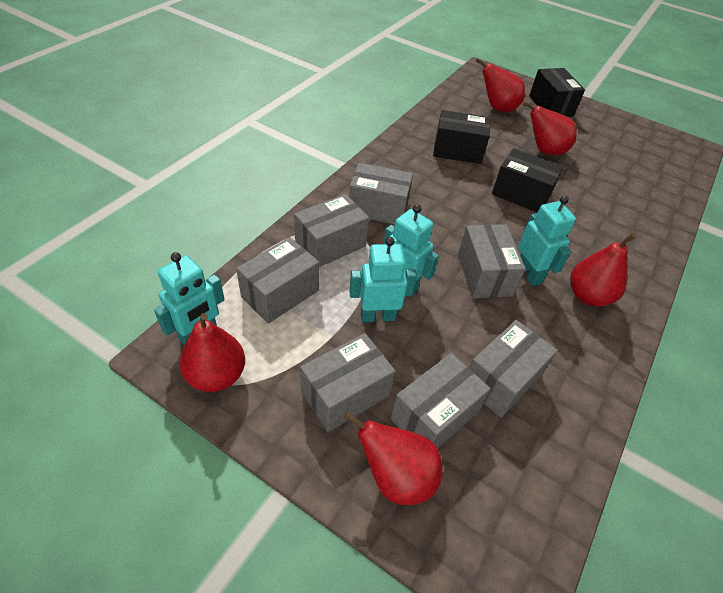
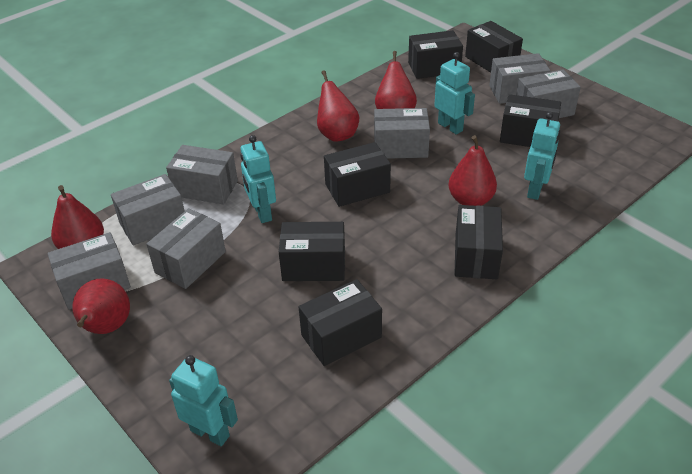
black box: 3 -> 7

